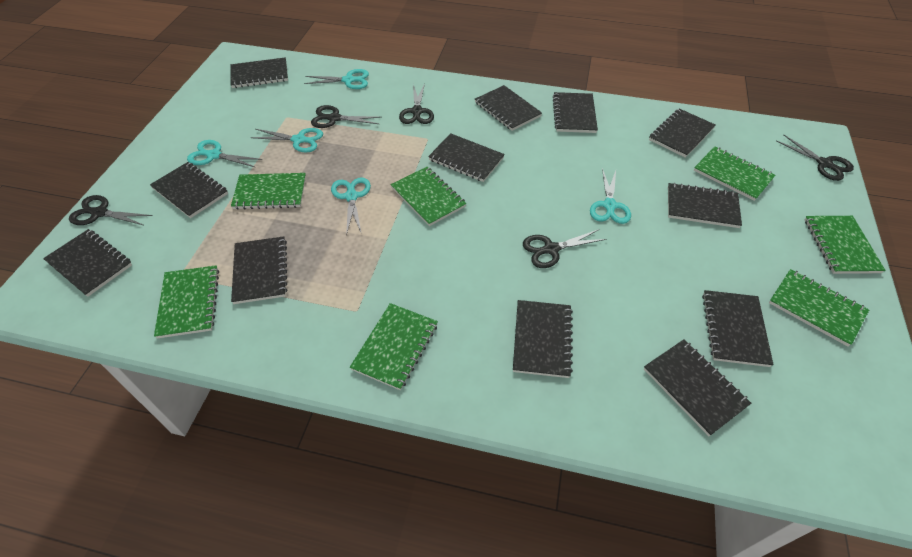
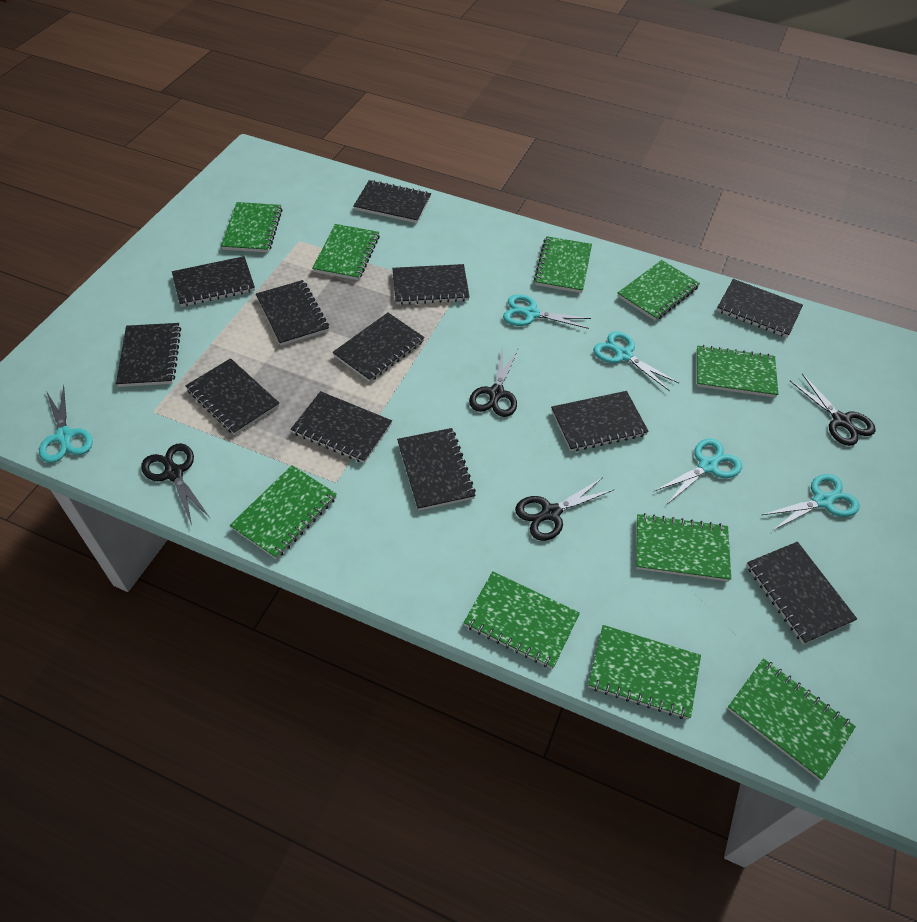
black scissors: 5 -> 4
green notebook: 7 -> 10

